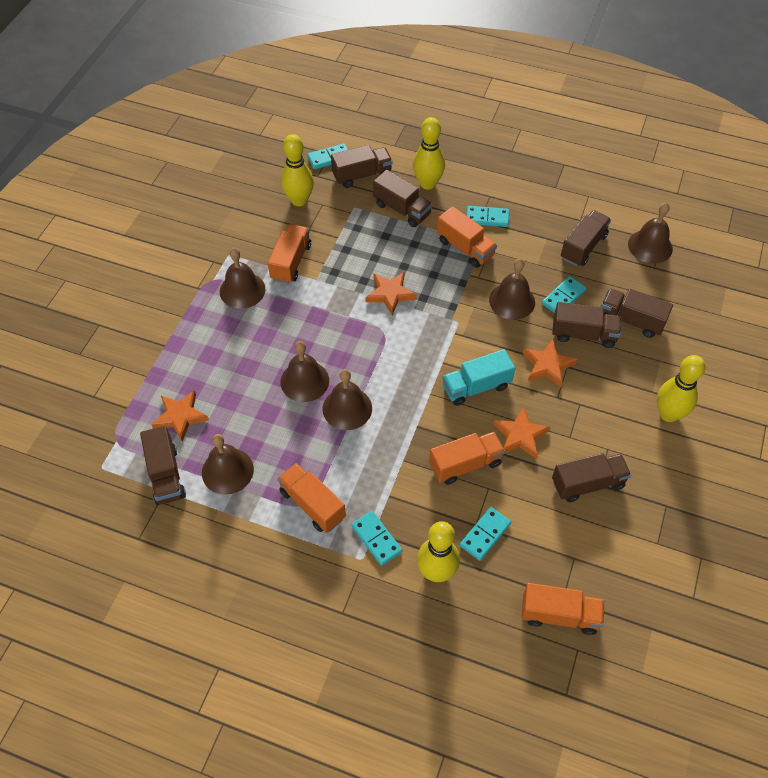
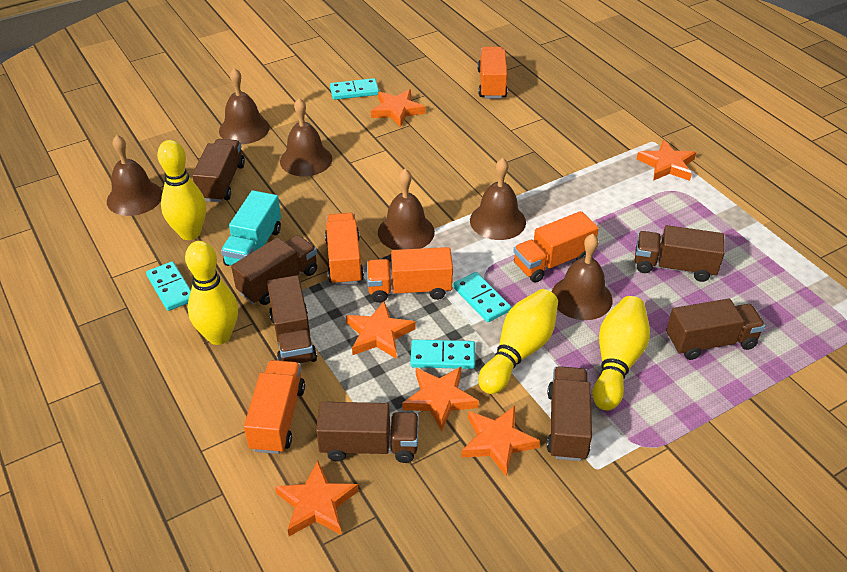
orange star: 4 -> 6
turquoise domino: 5 -> 4

